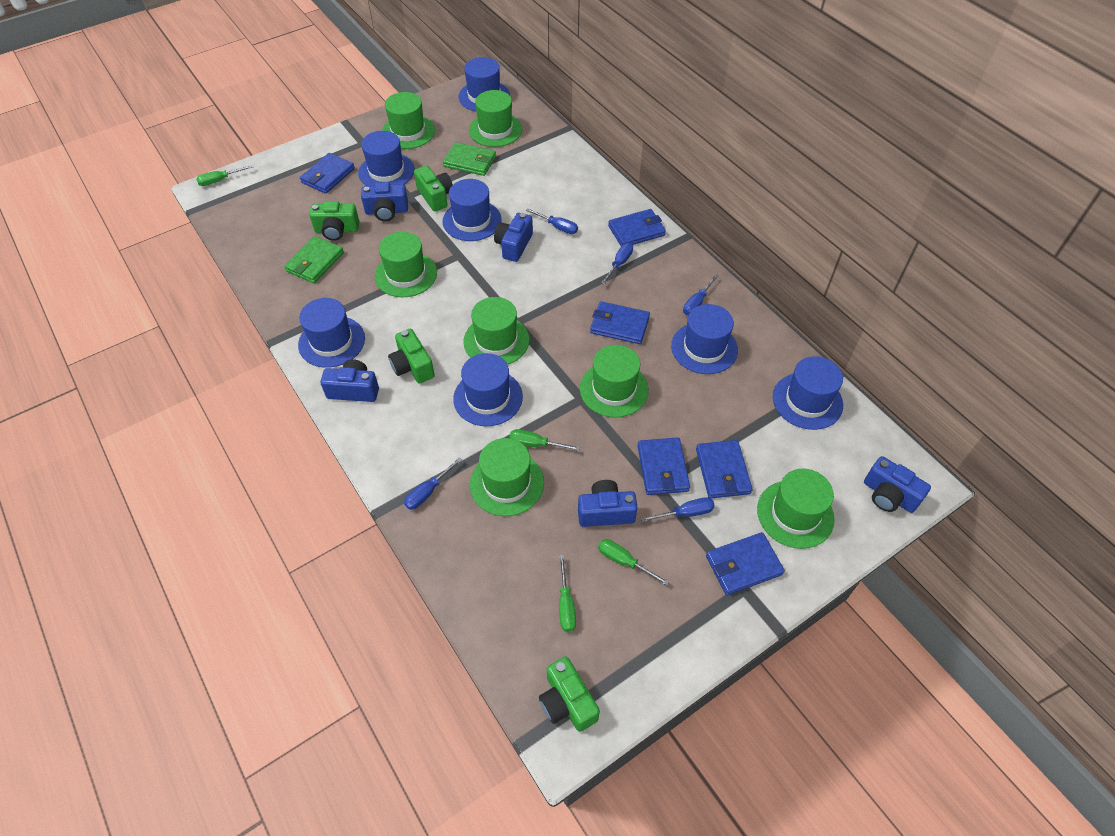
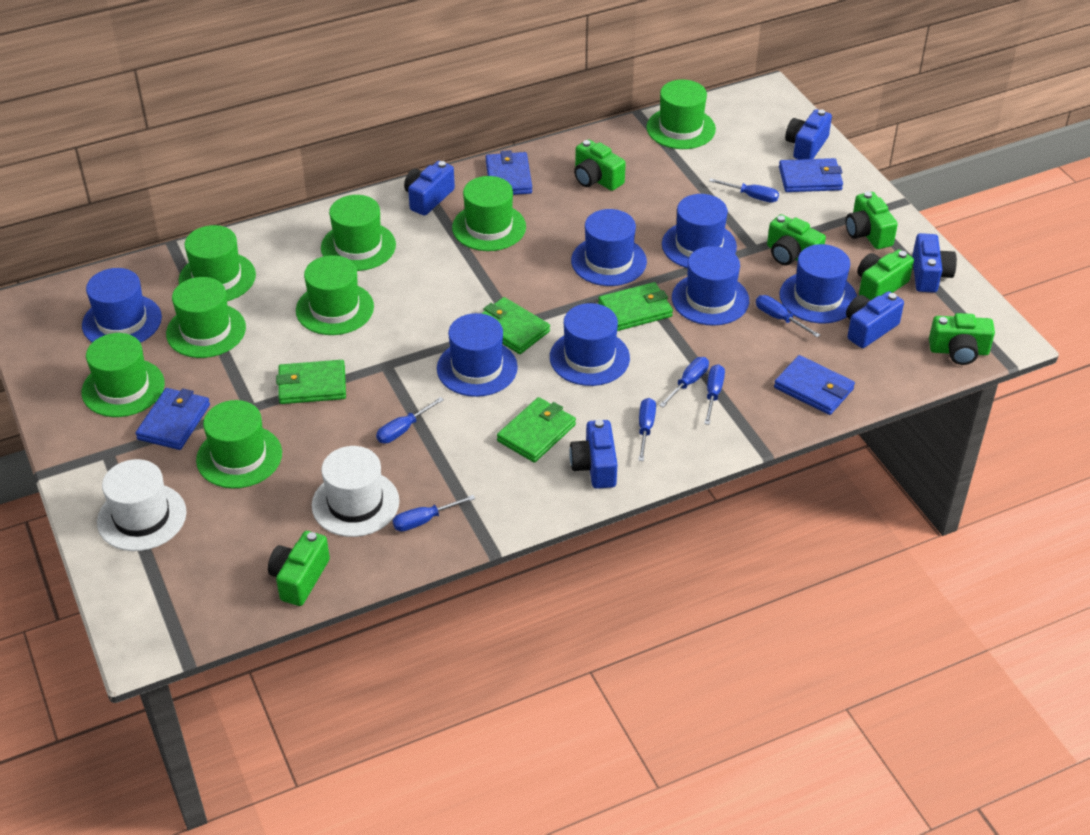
blue screwdriver: 5 -> 7
blue wallet: 6 -> 4
green camera: 4 -> 6
green hat: 7 -> 8
green screwdriver: 4 -> 0
green wallet: 2 -> 4
white hat: 0 -> 2

